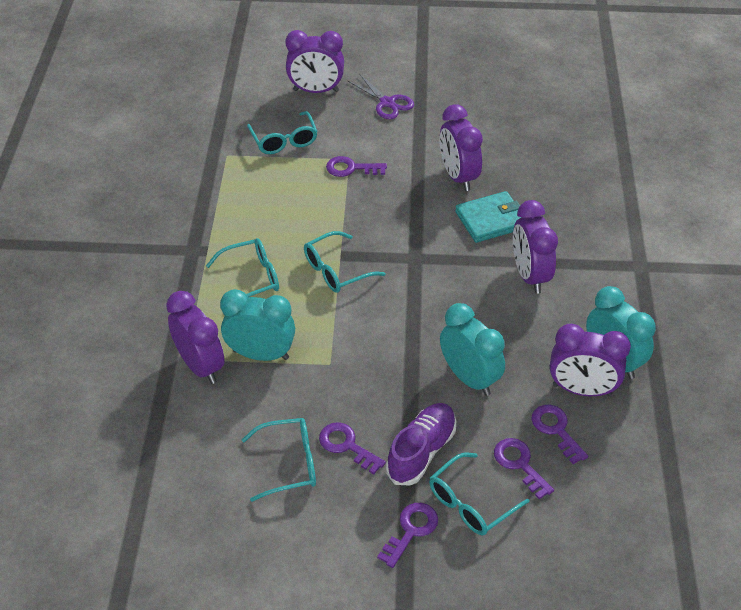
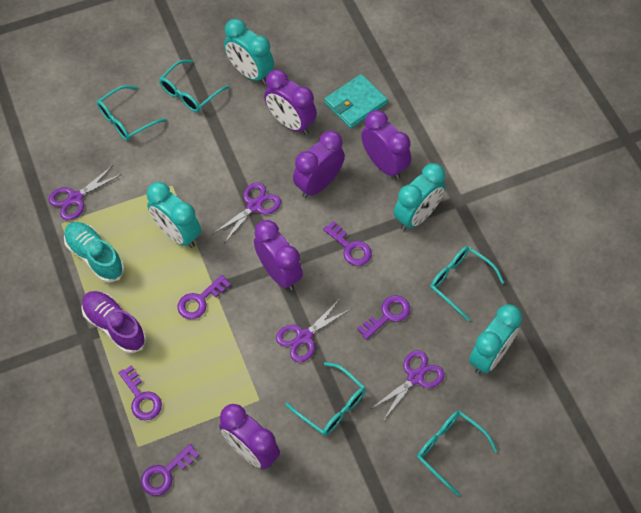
purple scissors: 1 -> 4
turquoise clock: 3 -> 4
turquoise shoe: 0 -> 1

